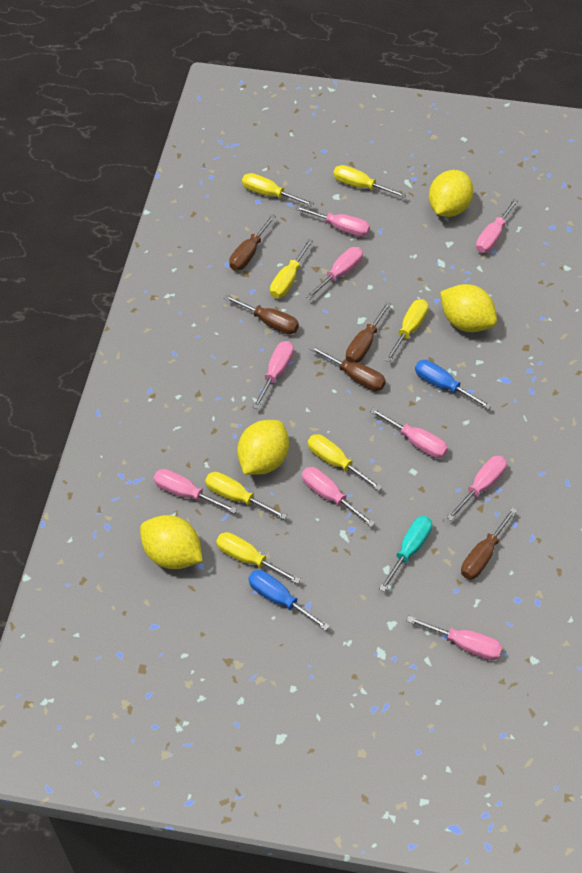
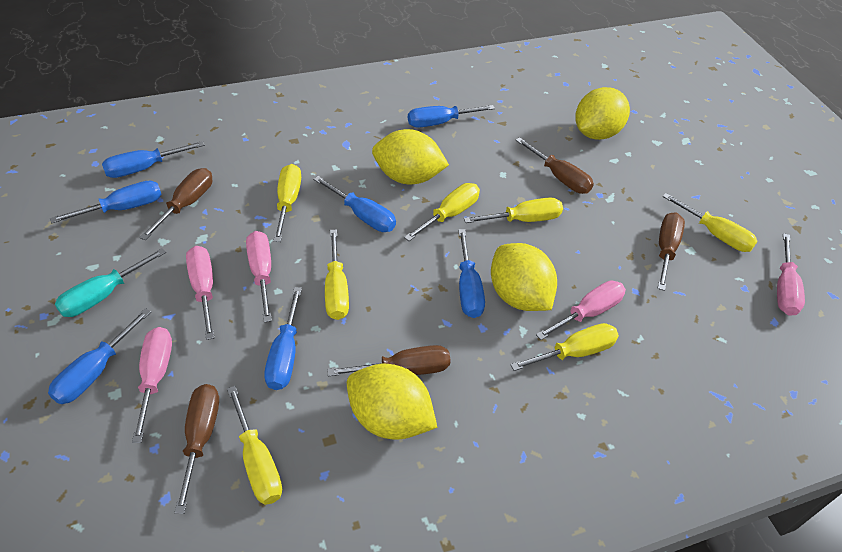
blue screwdriver: 2 -> 7
pink screwdriver: 9 -> 5

